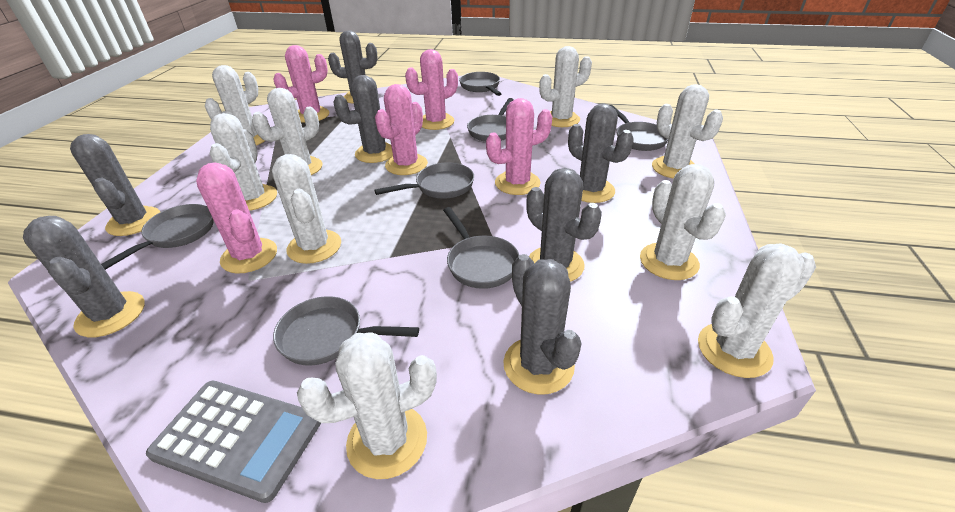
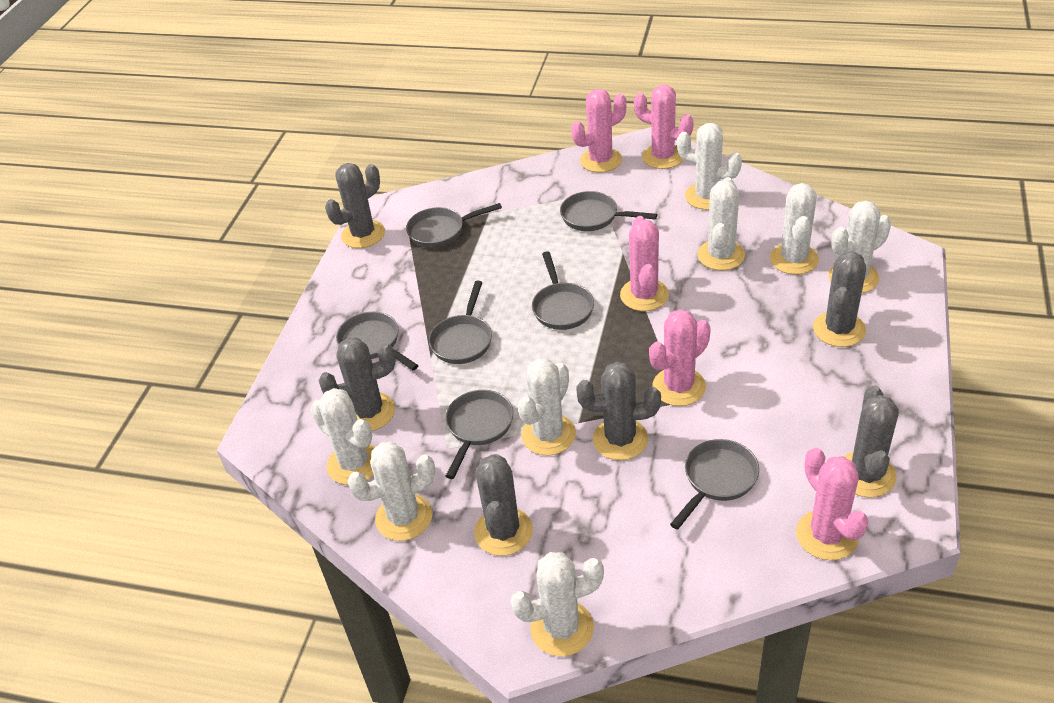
grey cactus: 7 -> 6
grey calculator: 1 -> 0
white cactus: 9 -> 8

